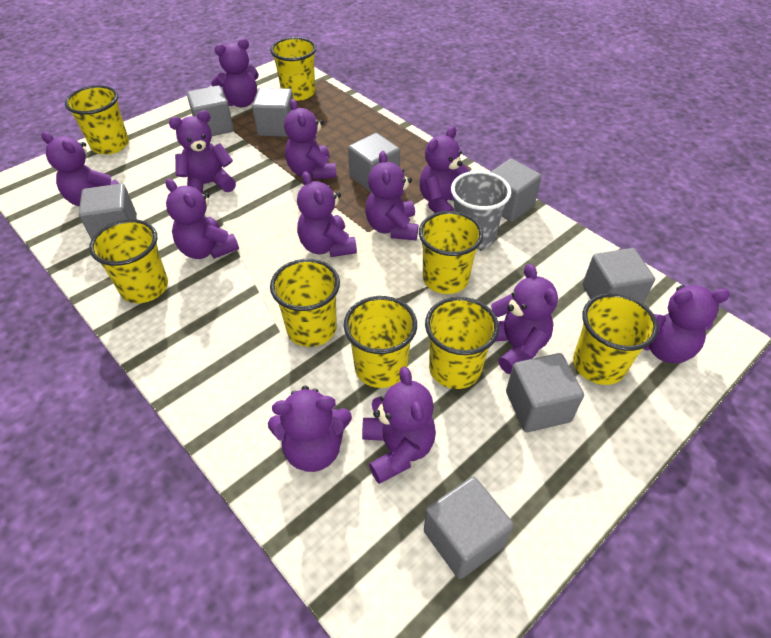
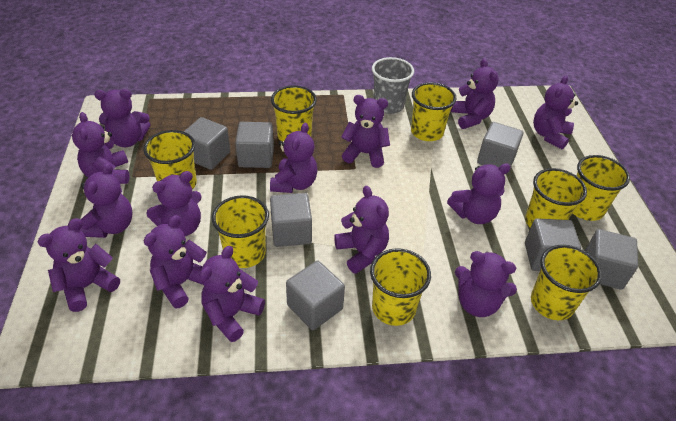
grey cube: 8 -> 7
purple teddy bear: 12 -> 14

